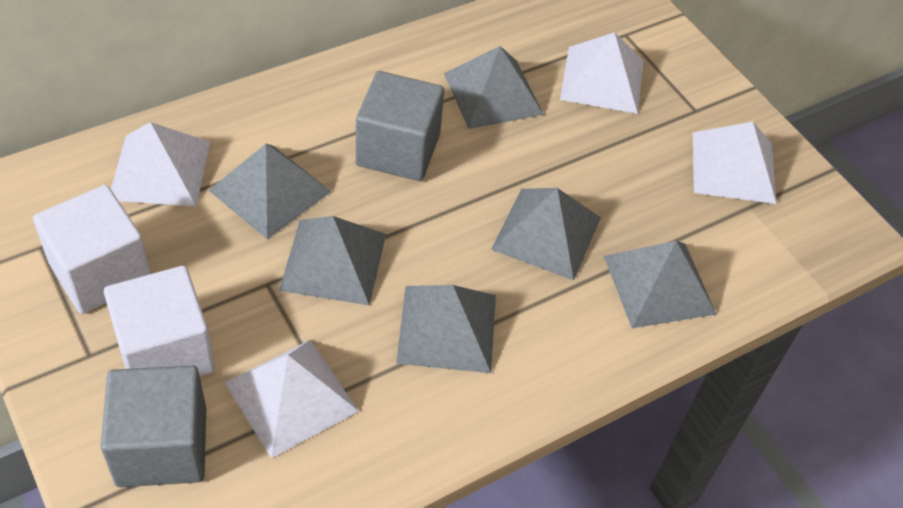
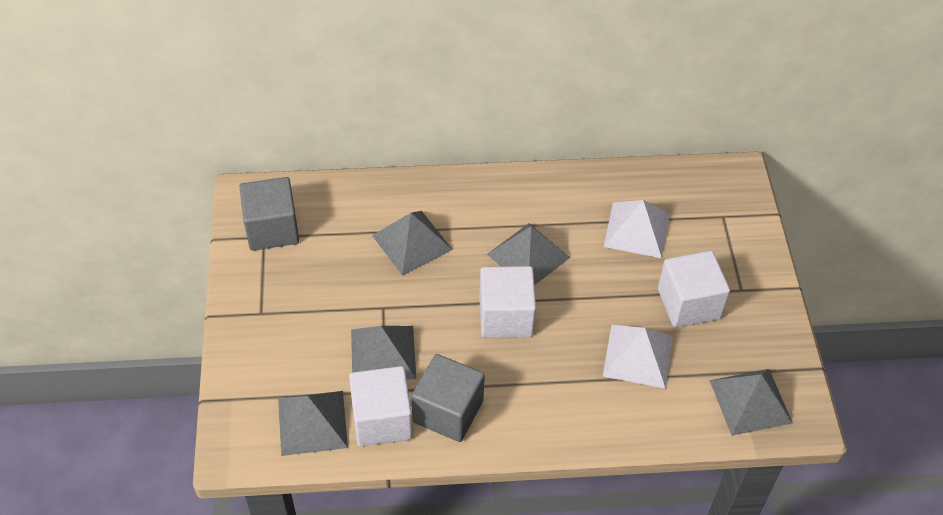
grey pyramid: 6 -> 5
white cube: 2 -> 3
white pyramid: 4 -> 2

